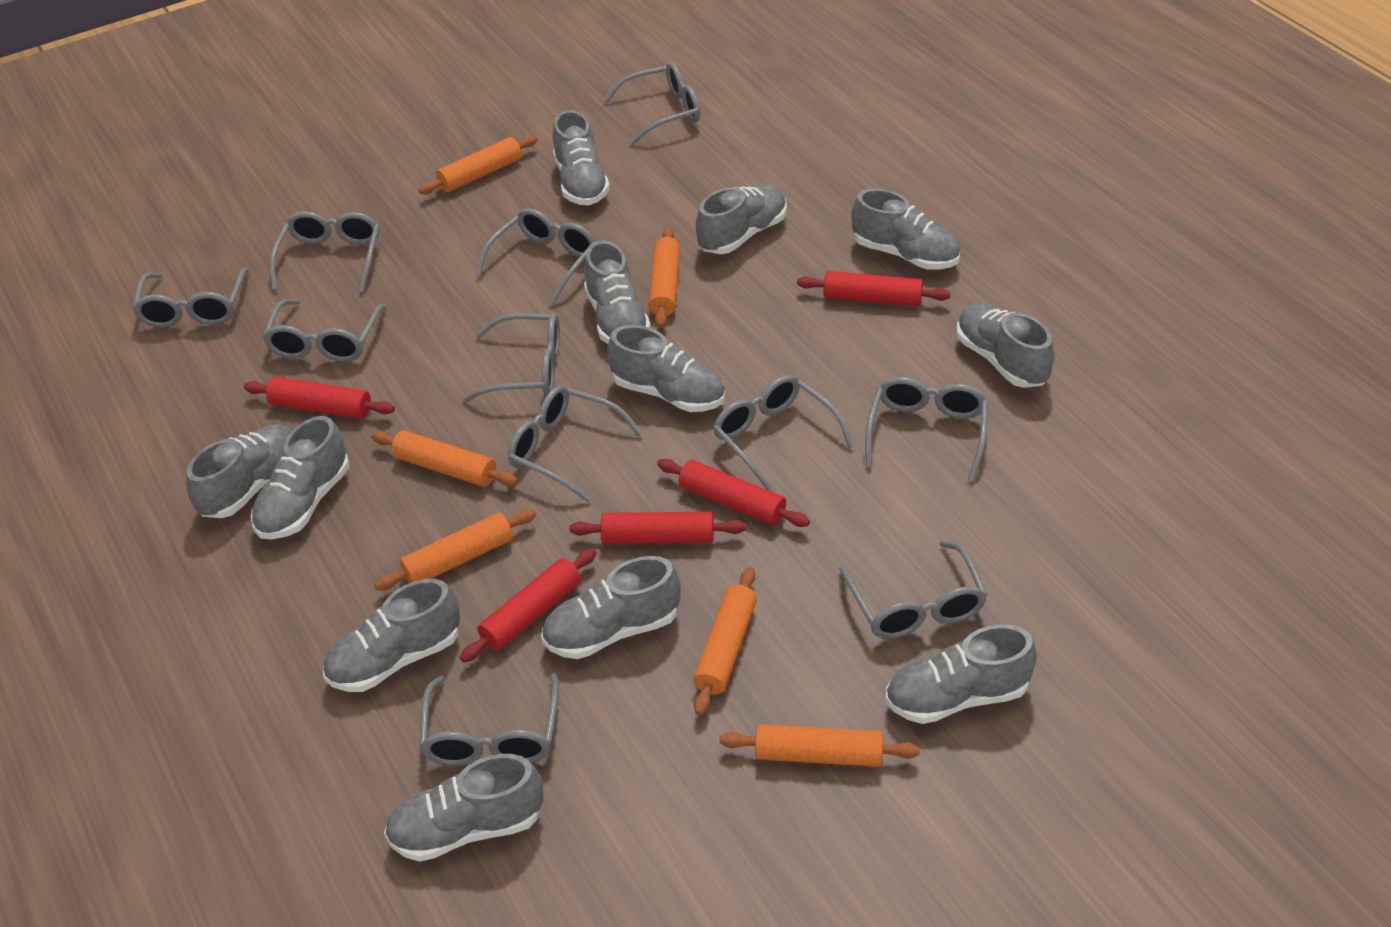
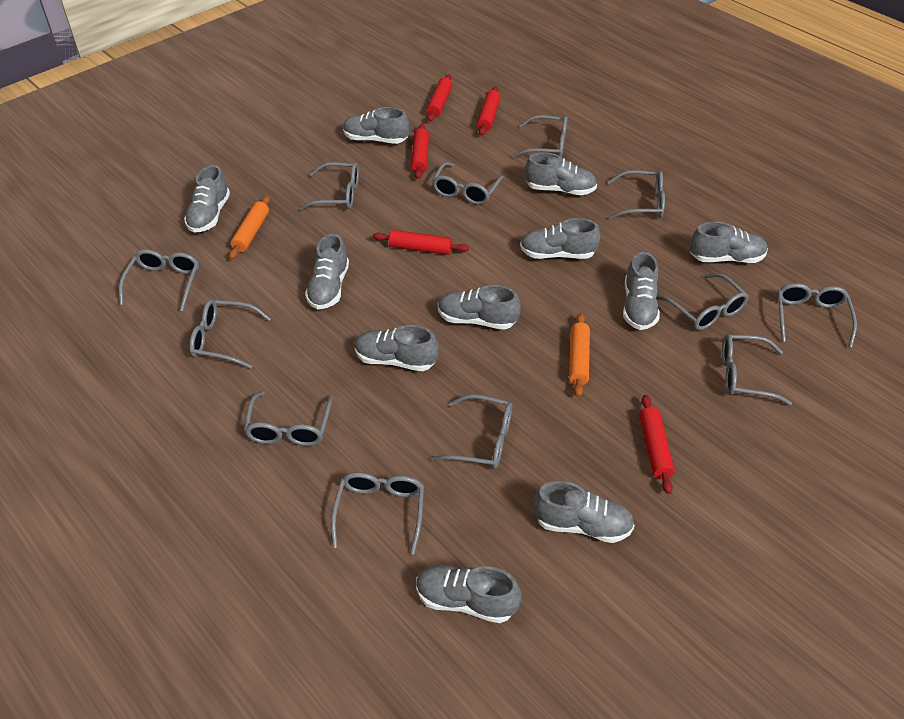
grey glasses: 11 -> 12
grey shoe: 12 -> 11
orange rolling pin: 6 -> 2

